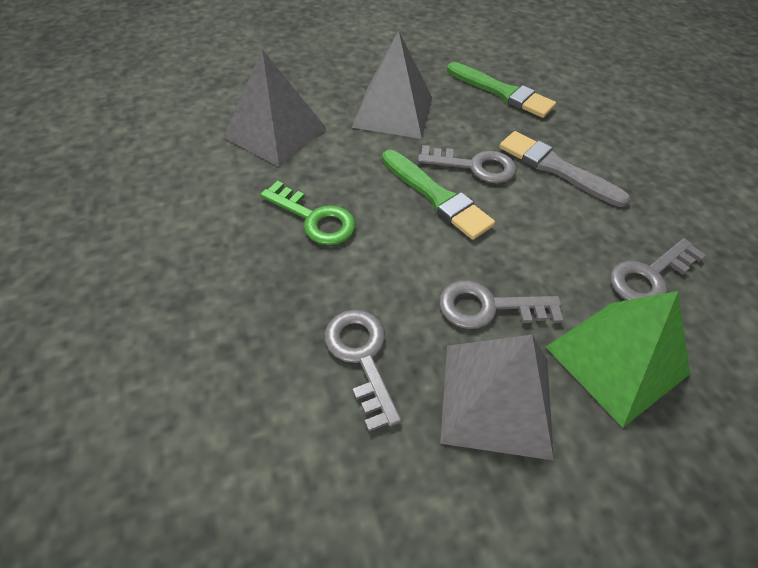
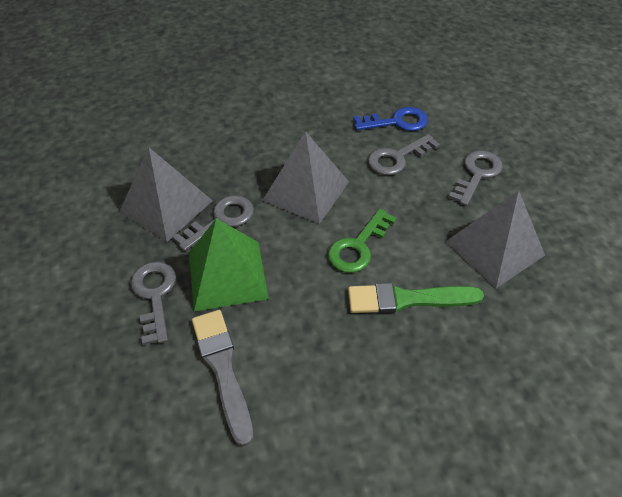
blue key: 0 -> 1
green brush: 2 -> 1

